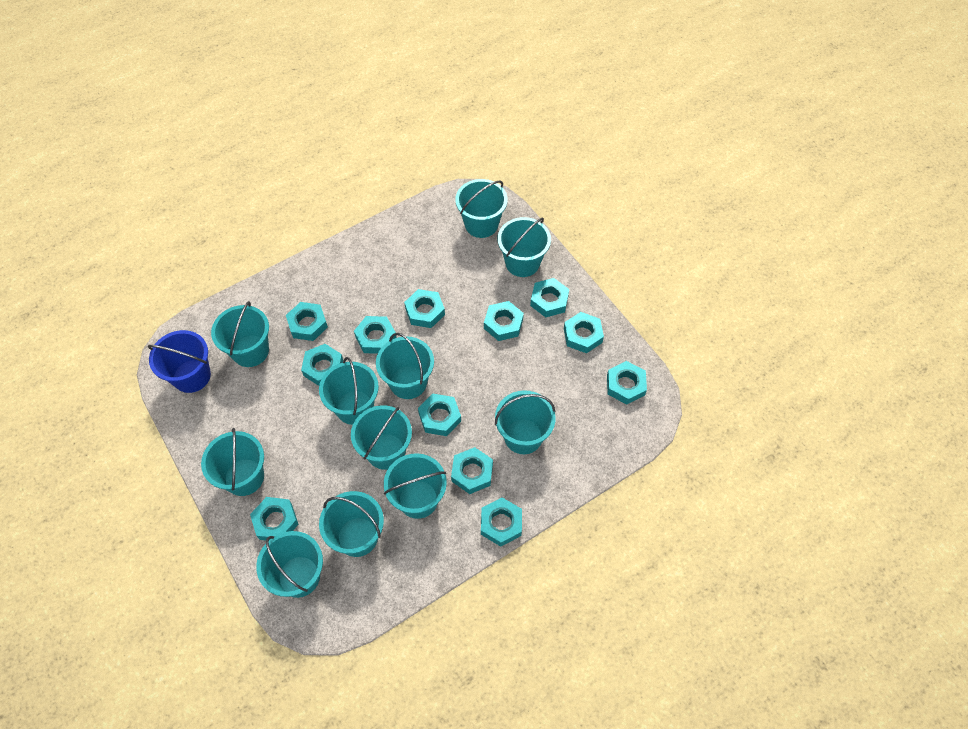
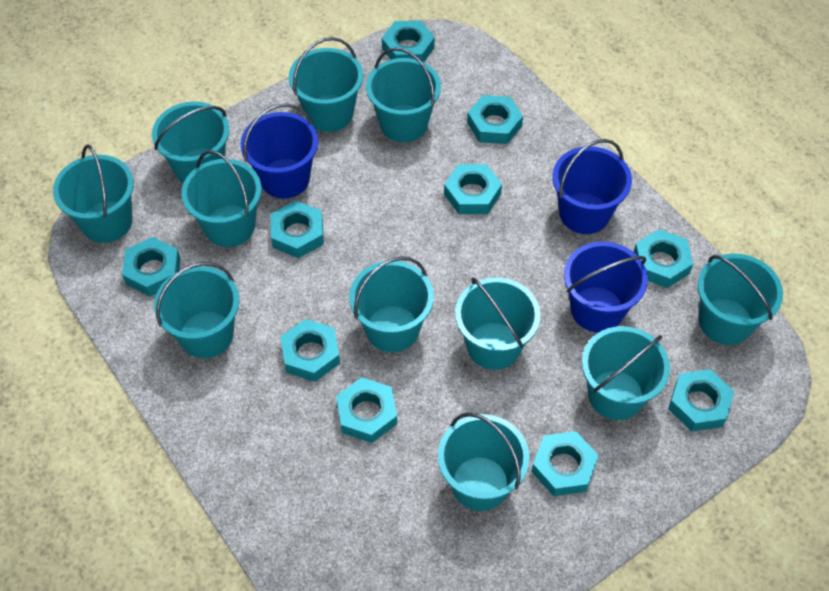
blue bucket: 1 -> 3
turquoise nut: 12 -> 10

